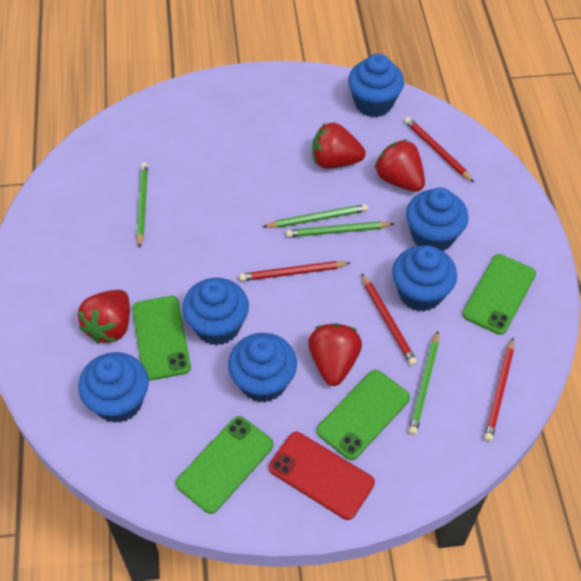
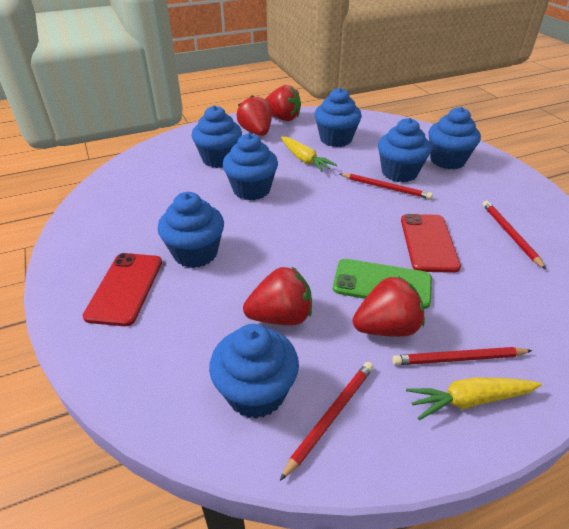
blue cupcake: 6 -> 7
green pencil: 4 -> 0
green phone: 4 -> 1
red phone: 1 -> 2
yellow carrot: 0 -> 2

